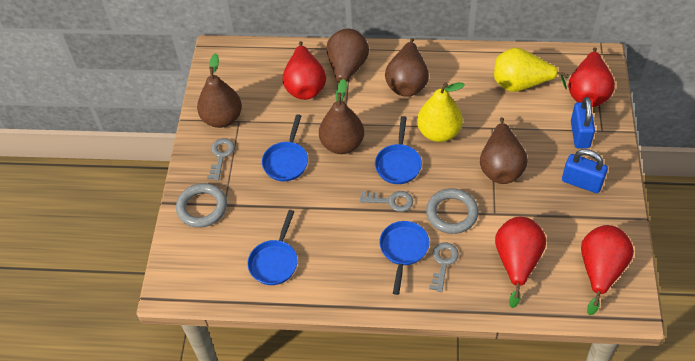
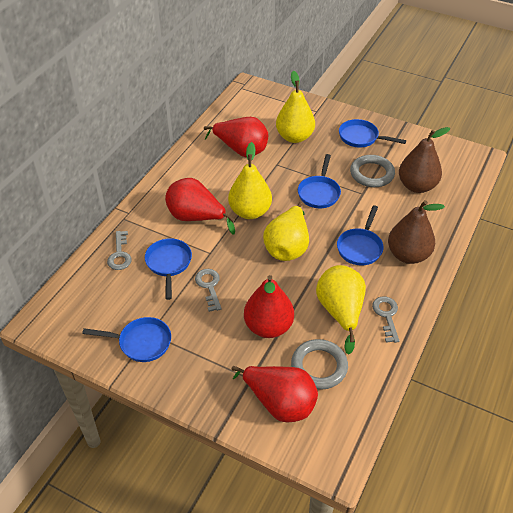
blue padlock: 2 -> 0
blue pan: 4 -> 5
brown pear: 5 -> 2
yellow pear: 2 -> 4

